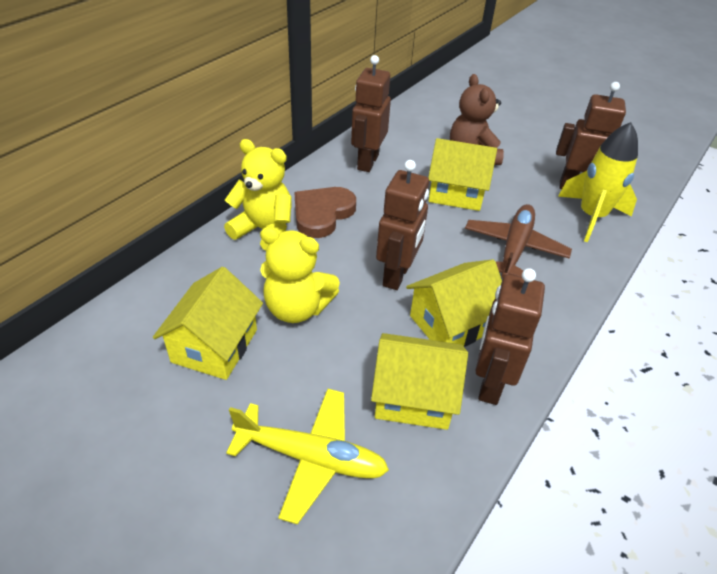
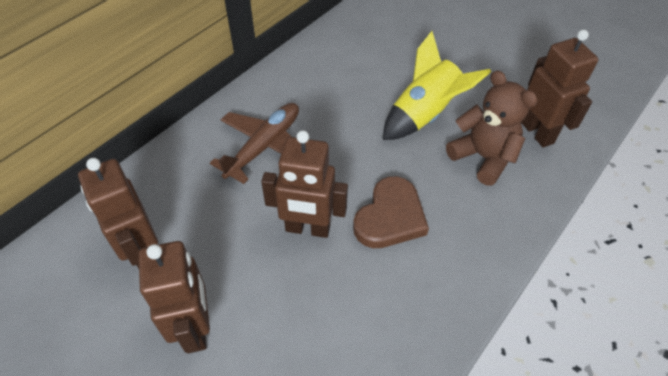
yellow house: 4 -> 0
yellow plane: 1 -> 0
yellow teddy bear: 2 -> 0

